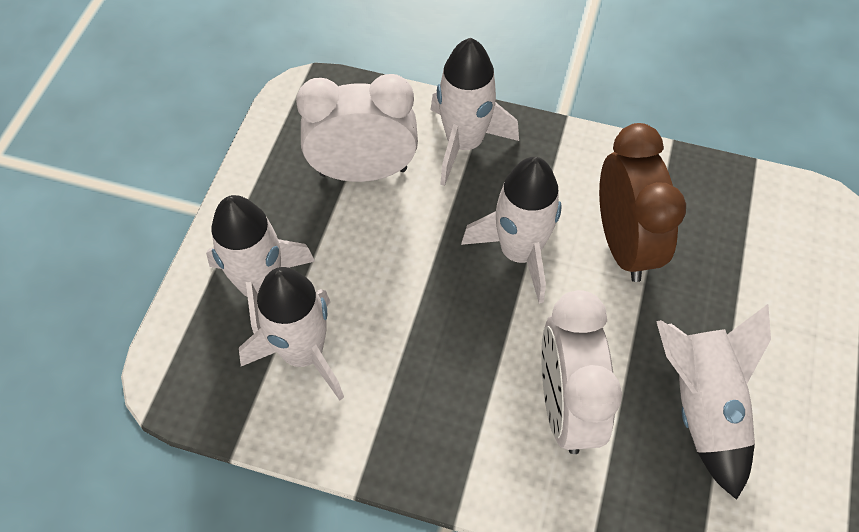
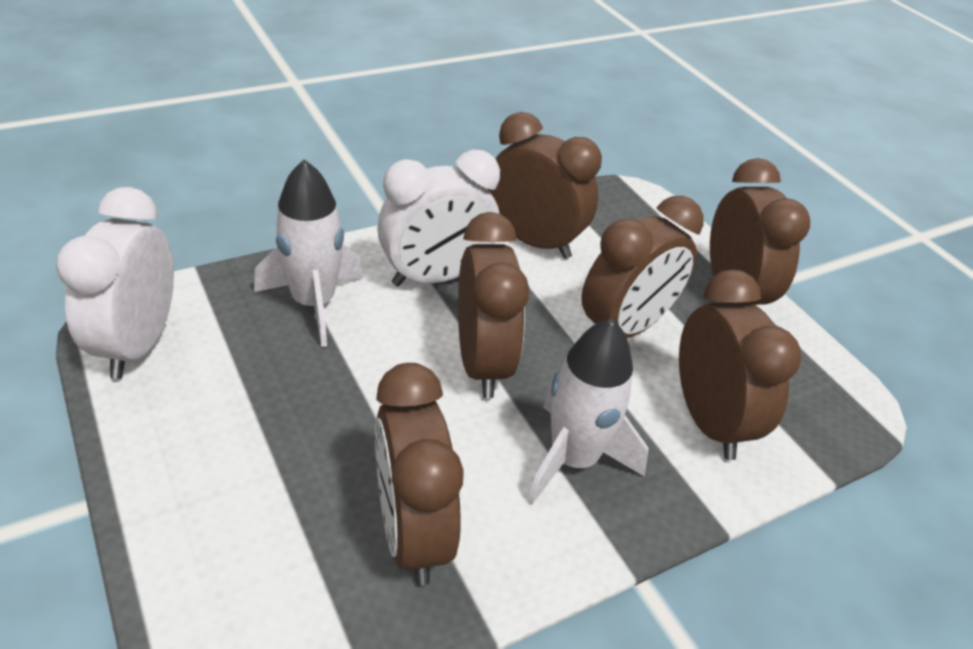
brown clock: 1 -> 6
white rocket: 5 -> 2

